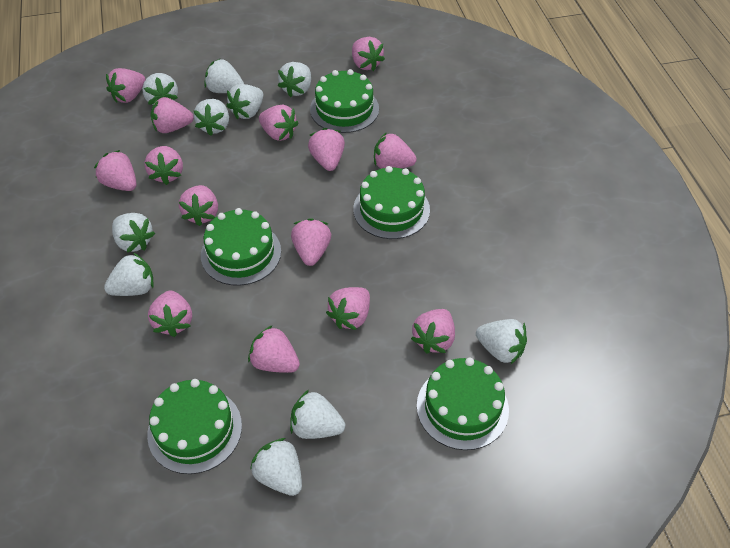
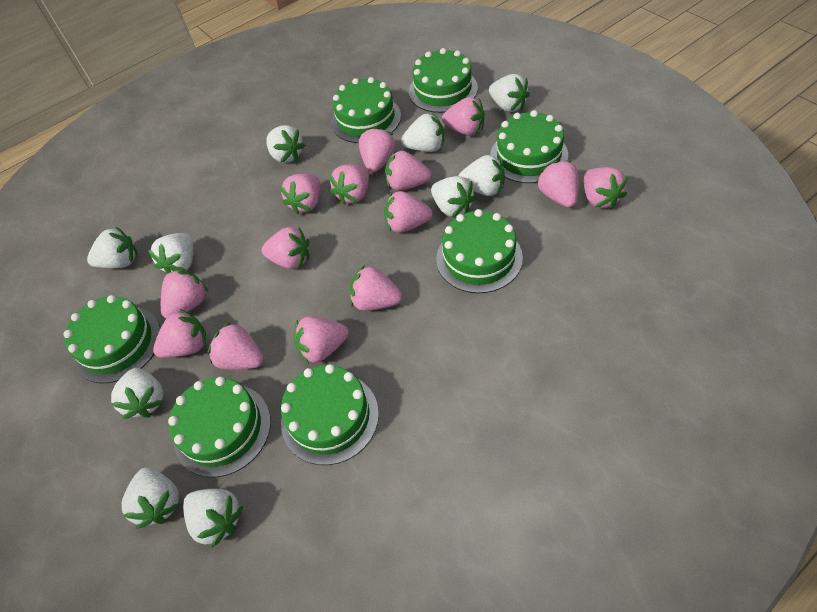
green cake: 5 -> 7

